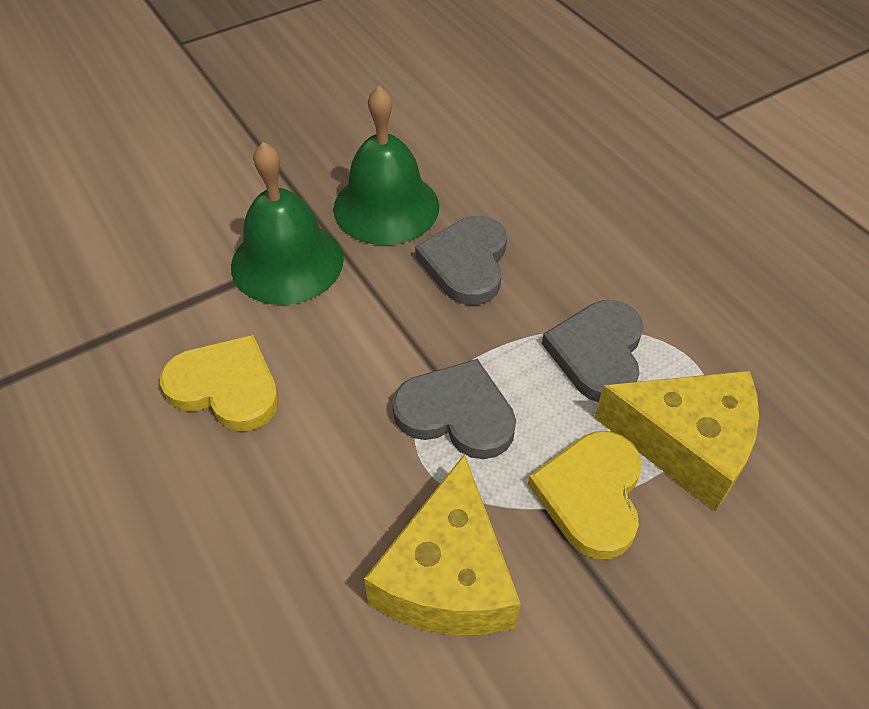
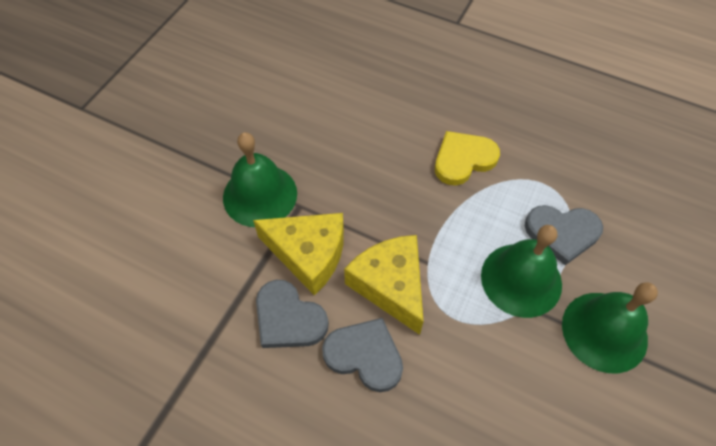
green bell: 2 -> 3
yellow heart: 2 -> 1

